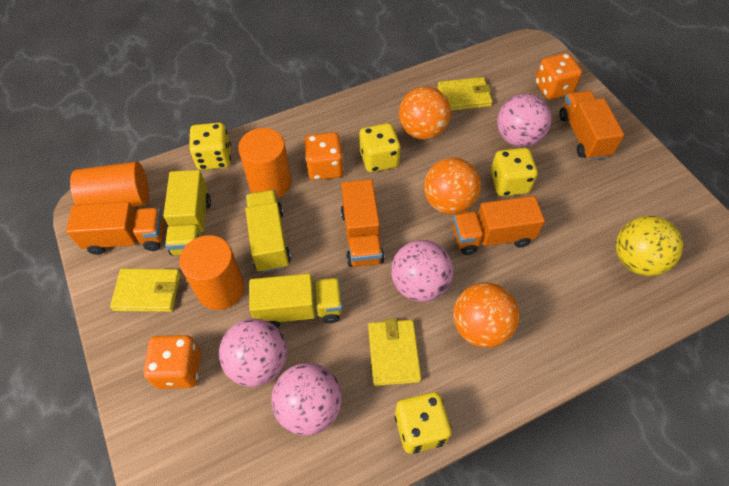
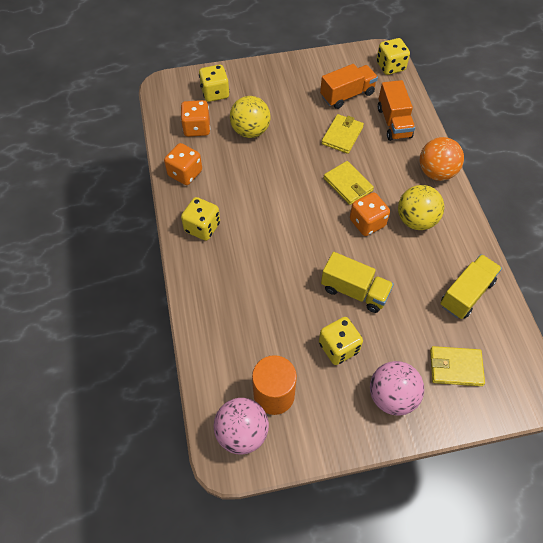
orange ball: 3 -> 1
orange cylinder: 3 -> 1
orange truck: 4 -> 2
pink ball: 4 -> 2
yellow ball: 1 -> 2
yellow truck: 3 -> 2

